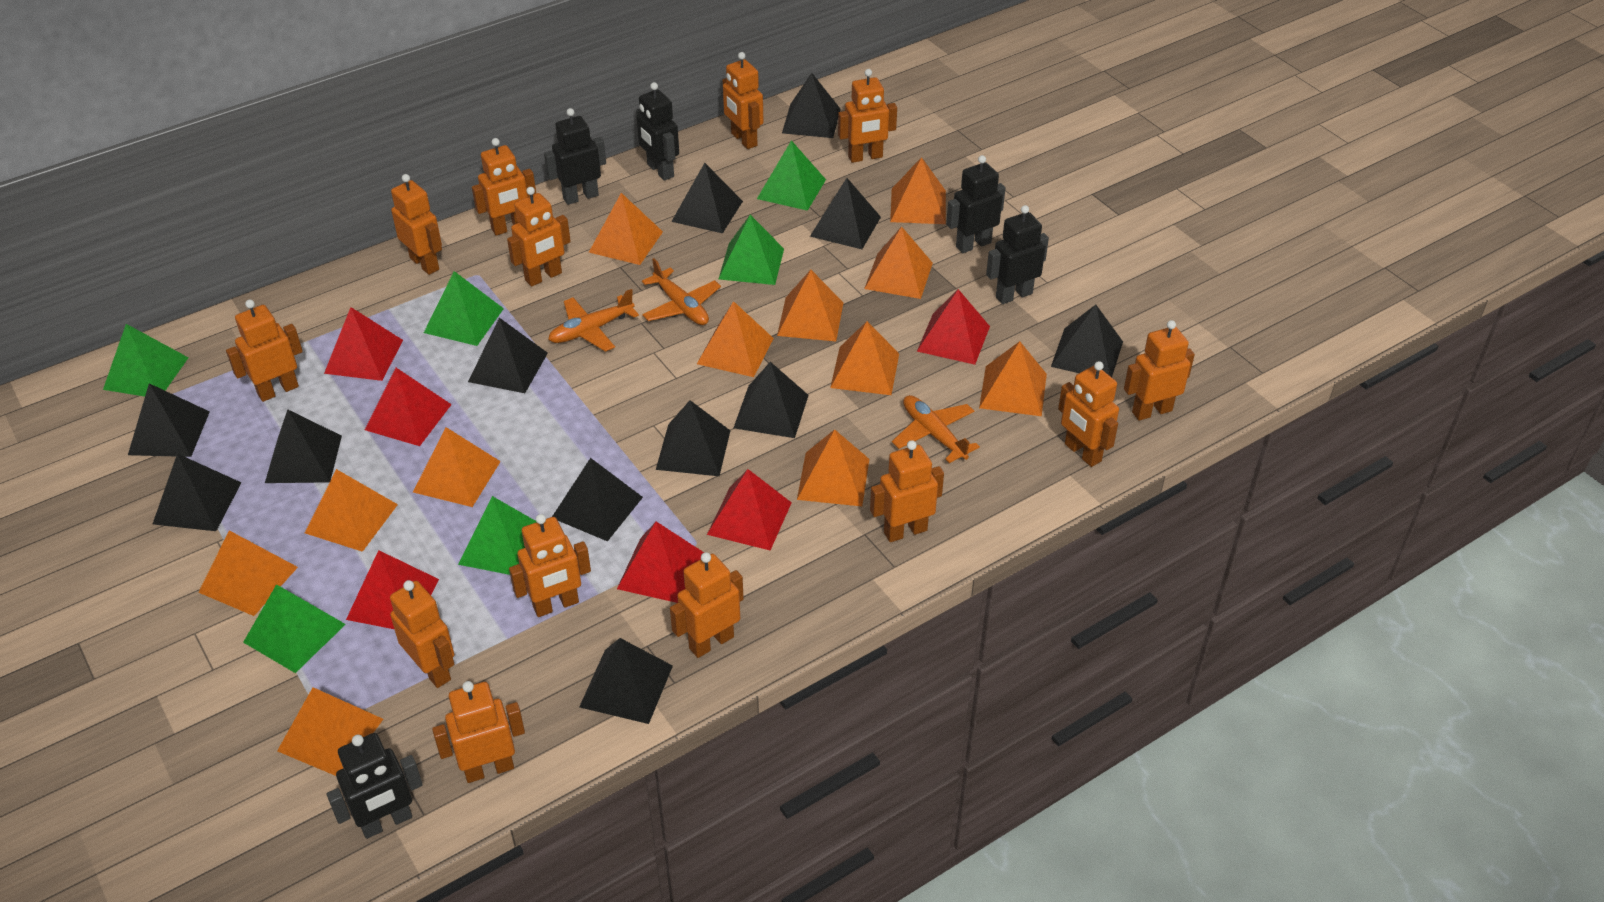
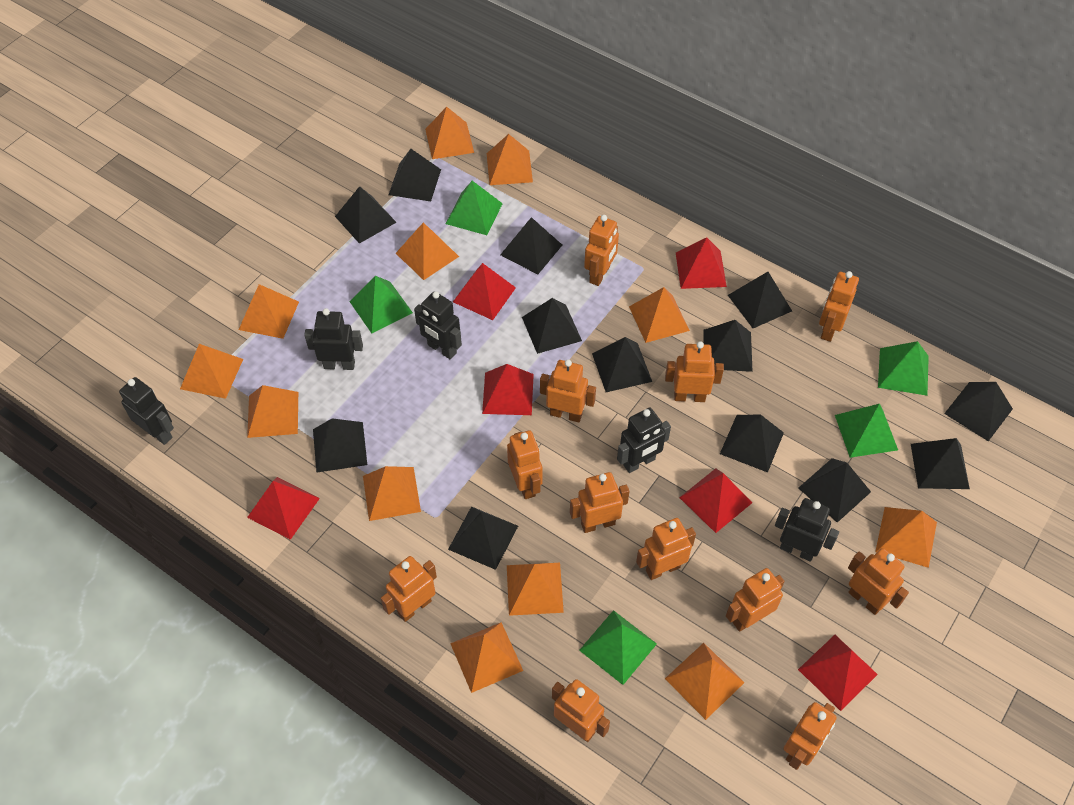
black pyramid: 12 -> 13
green pyramid: 6 -> 5
orange plane: 3 -> 0
orange robot: 13 -> 12

